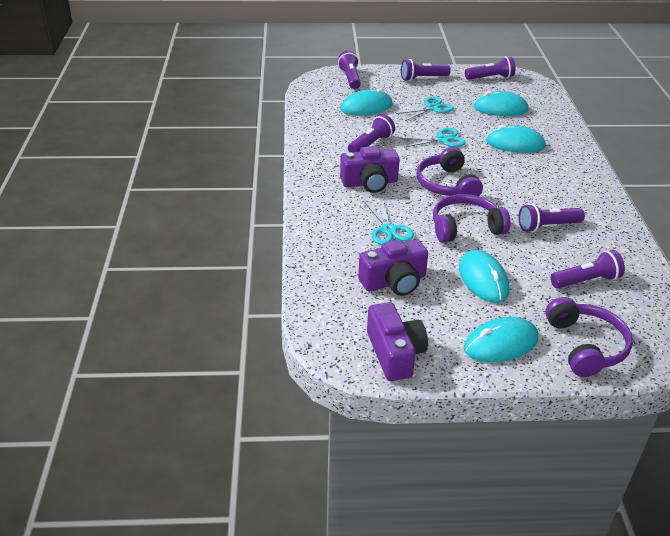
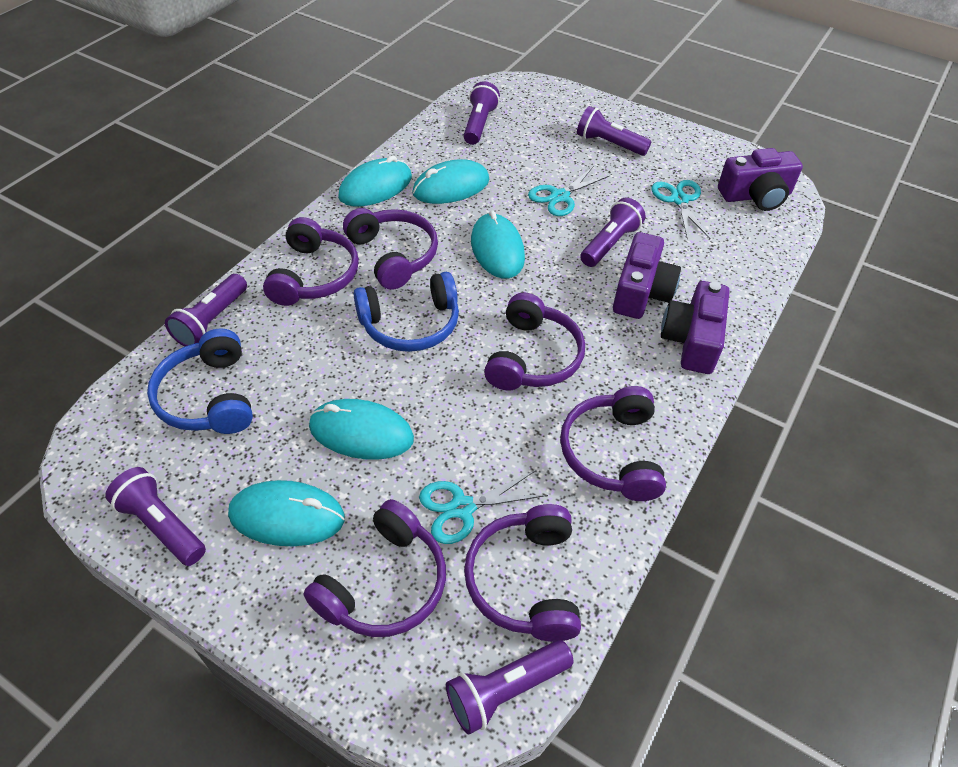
blue headphones: 0 -> 2
purple headphones: 3 -> 6

